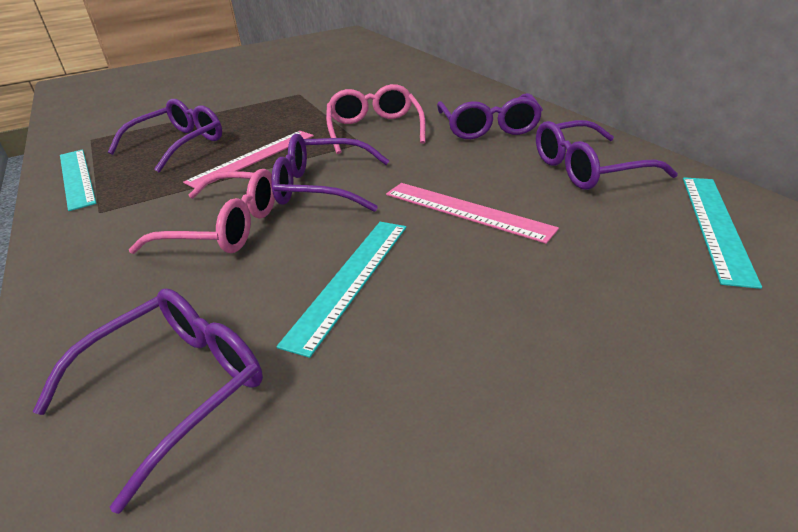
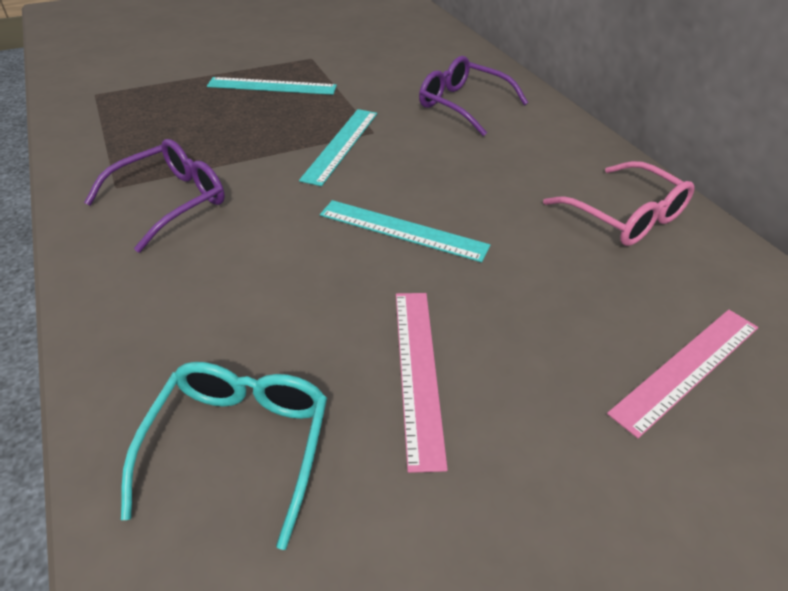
pink glasses: 2 -> 1
purple glasses: 5 -> 2
turquoise glasses: 0 -> 1

